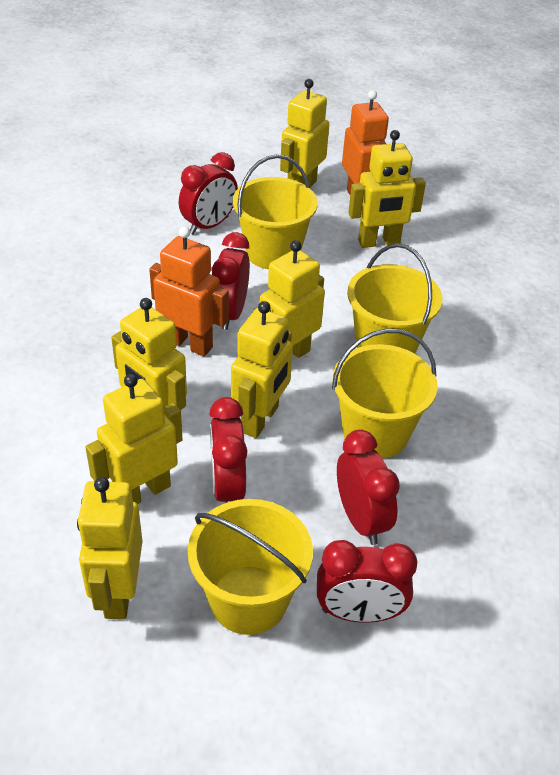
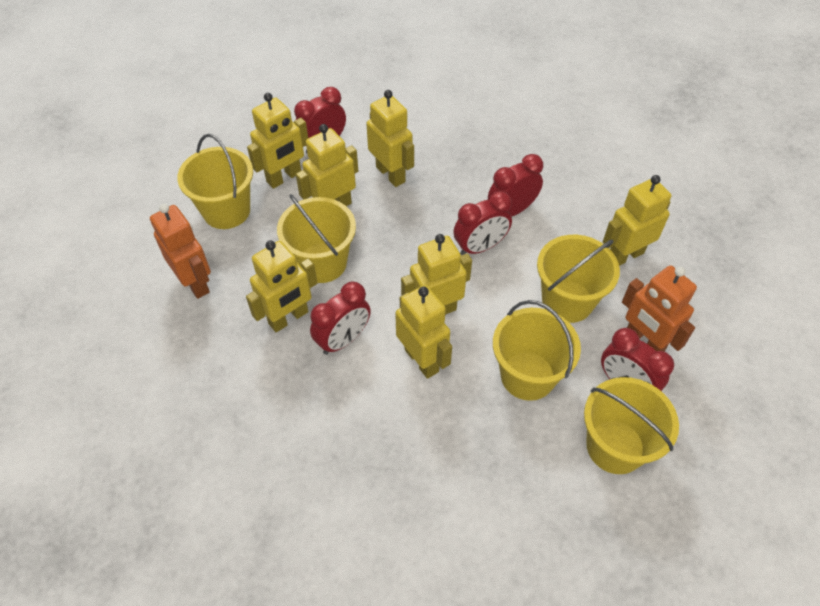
yellow bucket: 4 -> 5

